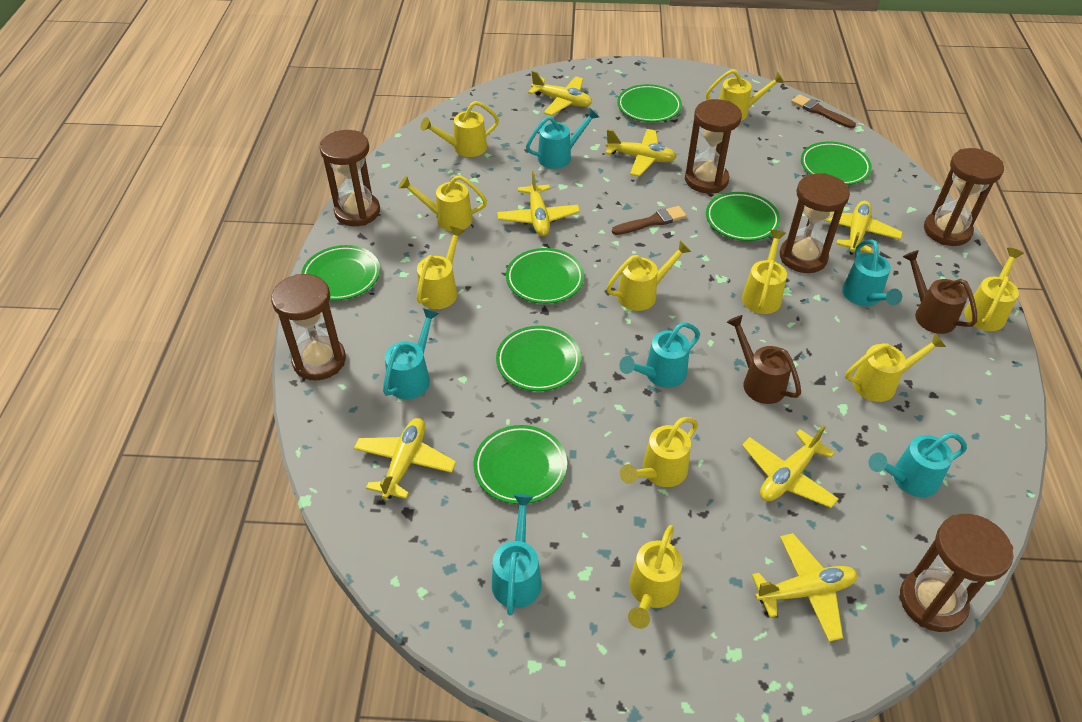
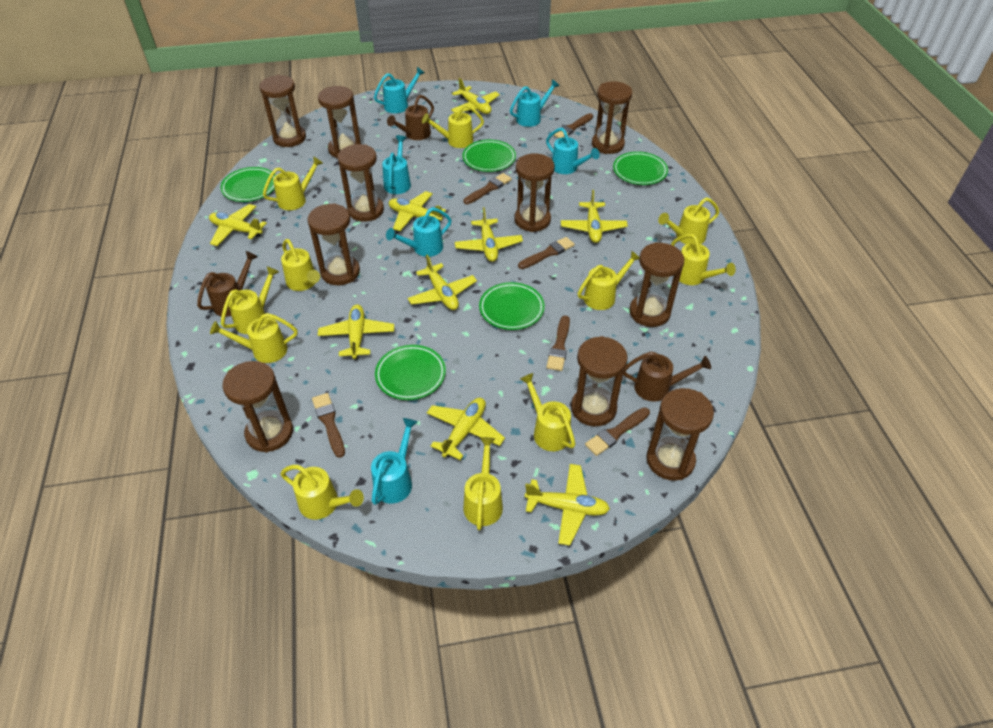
brown brush: 2 -> 6
brown hourglass: 6 -> 10
brown watering can: 2 -> 3
green plate: 7 -> 5
yellow plane: 7 -> 9
yellow watering can: 10 -> 11

